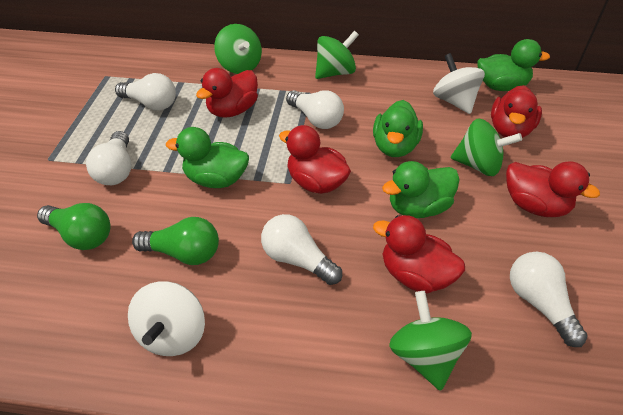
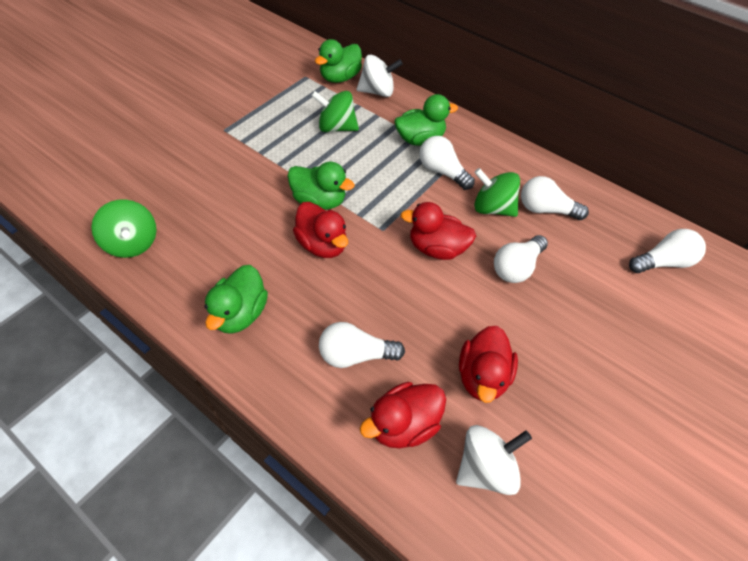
green light bulb: 2 -> 0
green spinning top: 4 -> 3
red duck: 5 -> 4

